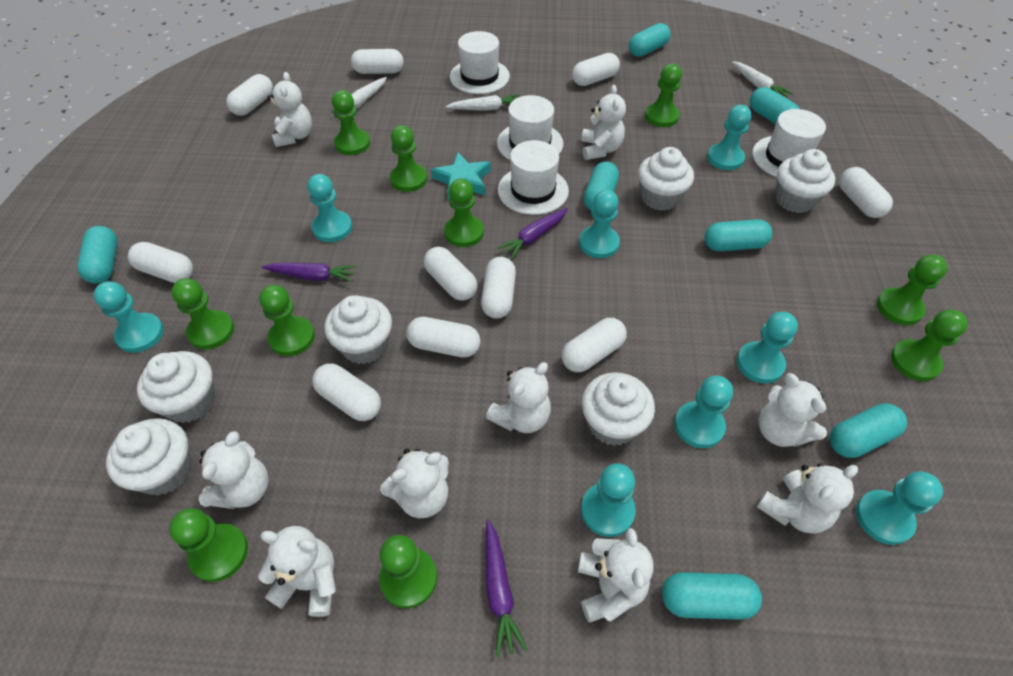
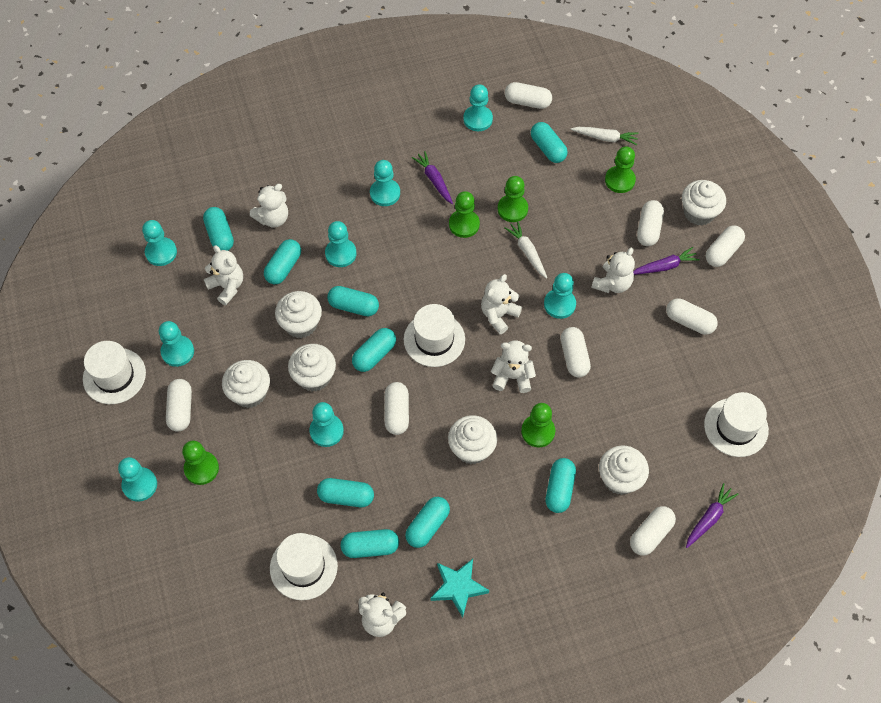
green pawn: 10 -> 5
turquoise capsule: 7 -> 9
white capsule: 10 -> 8
white carrot: 3 -> 2
white teddy bear: 9 -> 6

